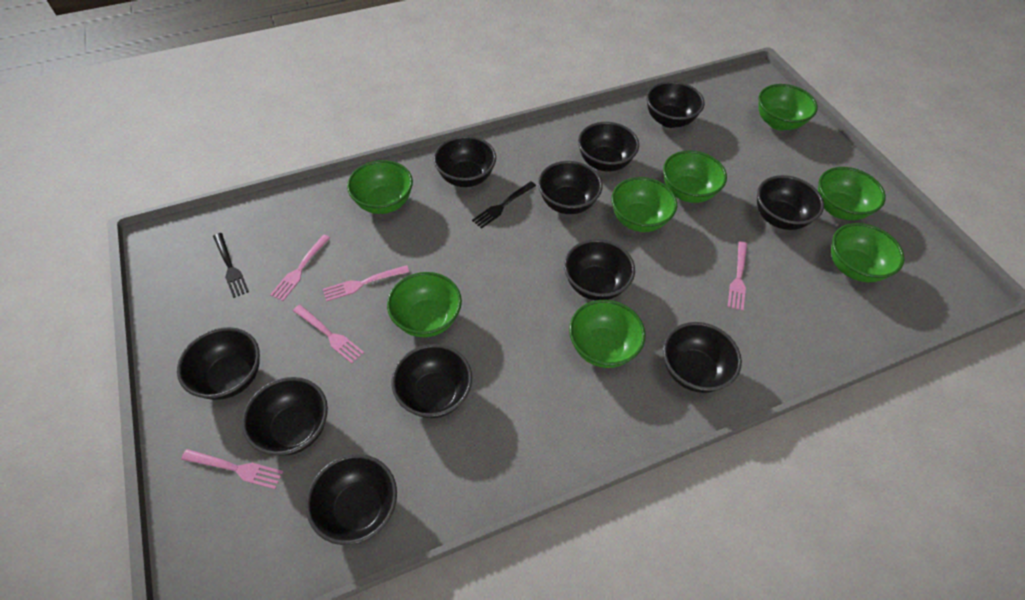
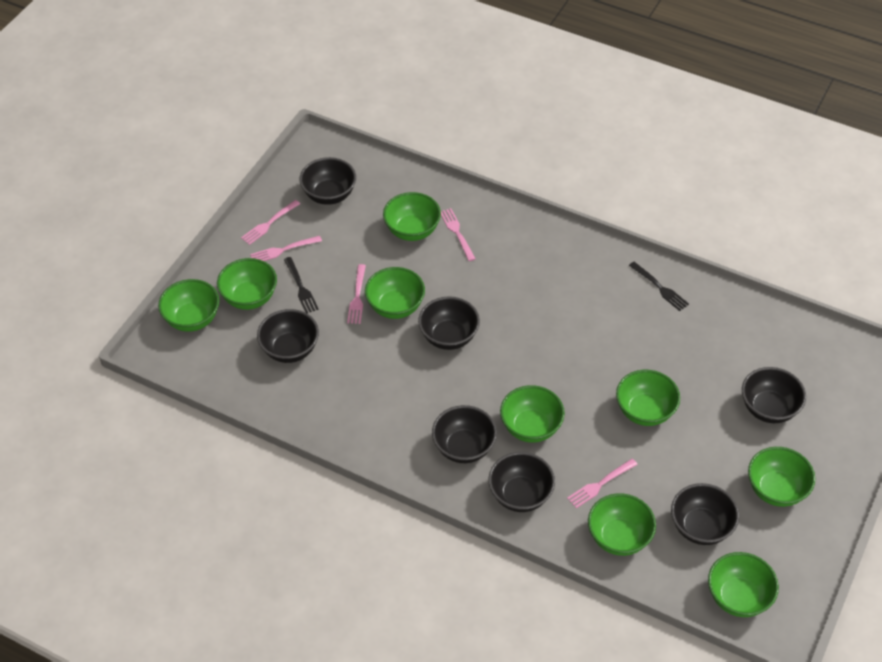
black bowl: 11 -> 7
green bowl: 8 -> 9

